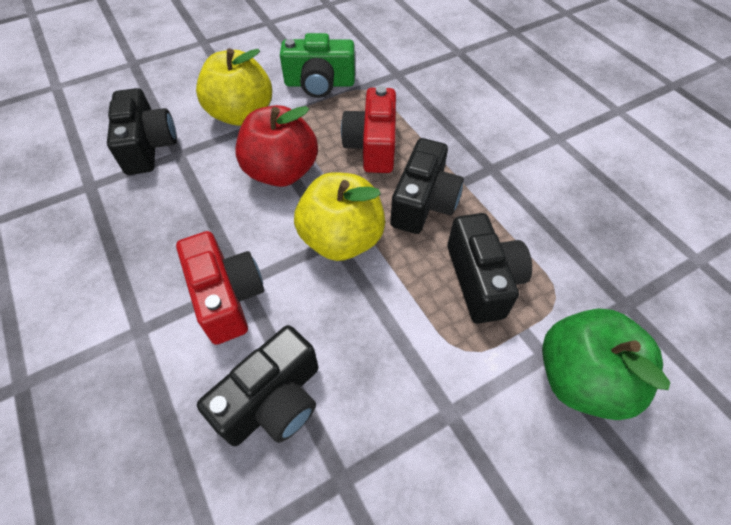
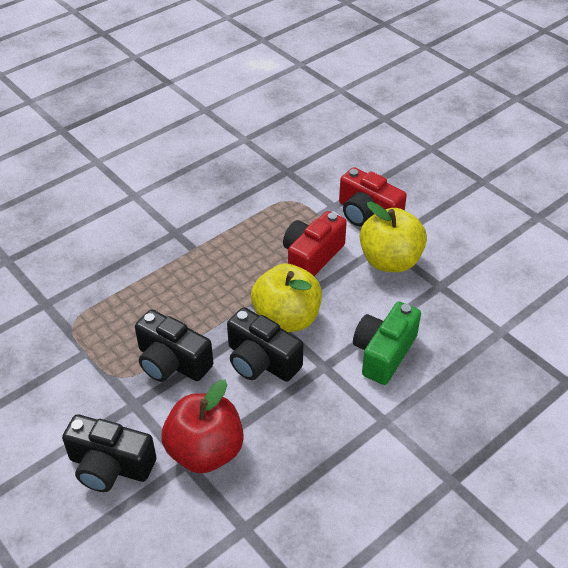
black camera: 4 -> 3
green apple: 1 -> 0

